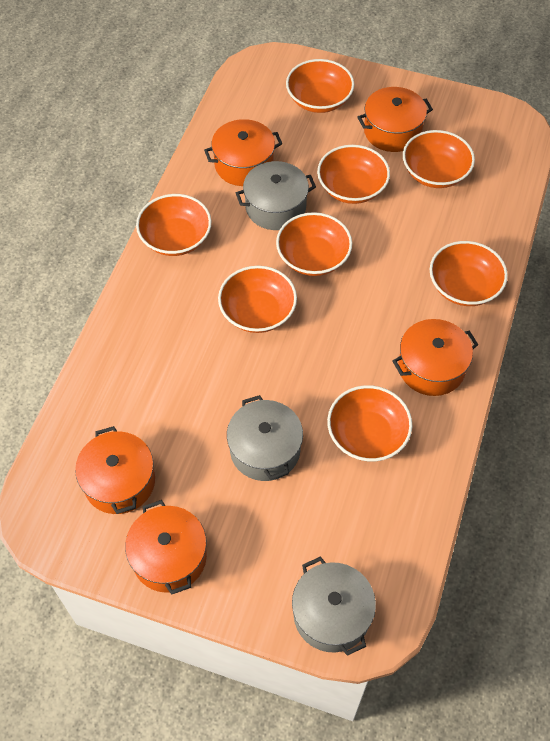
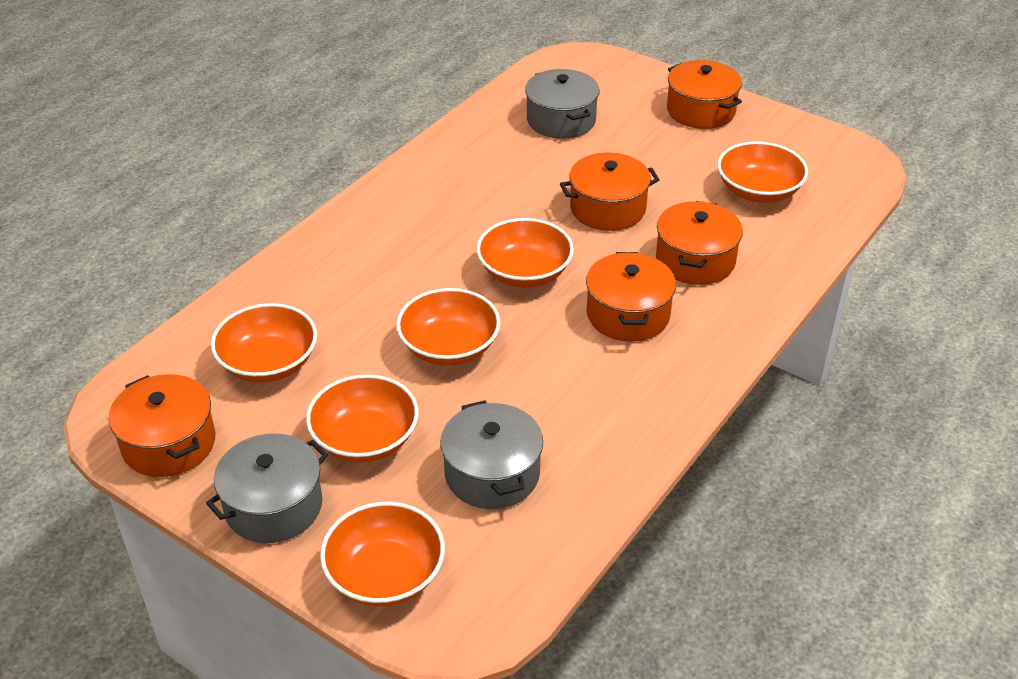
orange bowl: 8 -> 6

